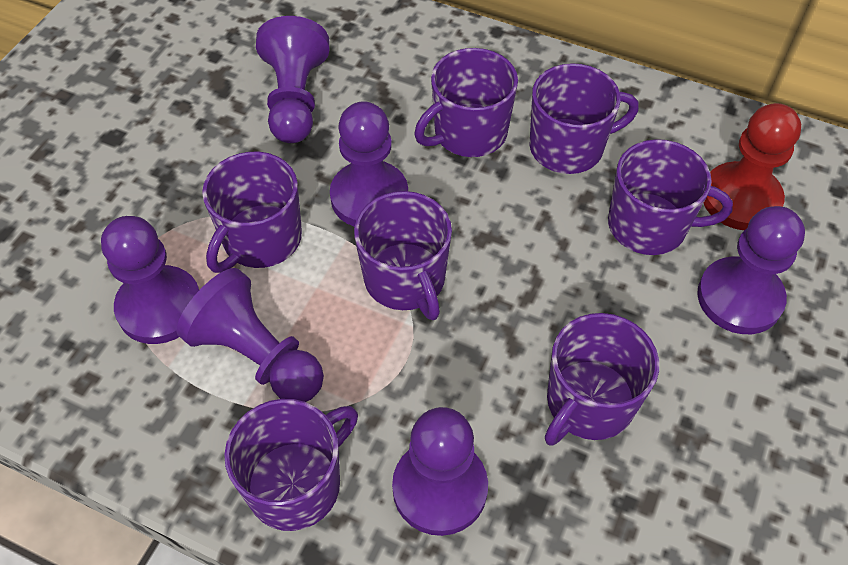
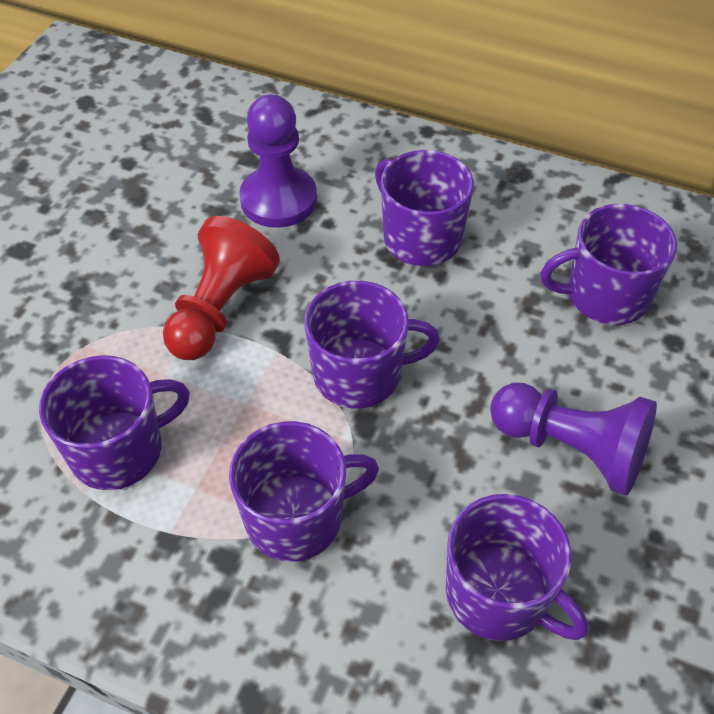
purple mug: 7 -> 6
purple pawn: 6 -> 2

